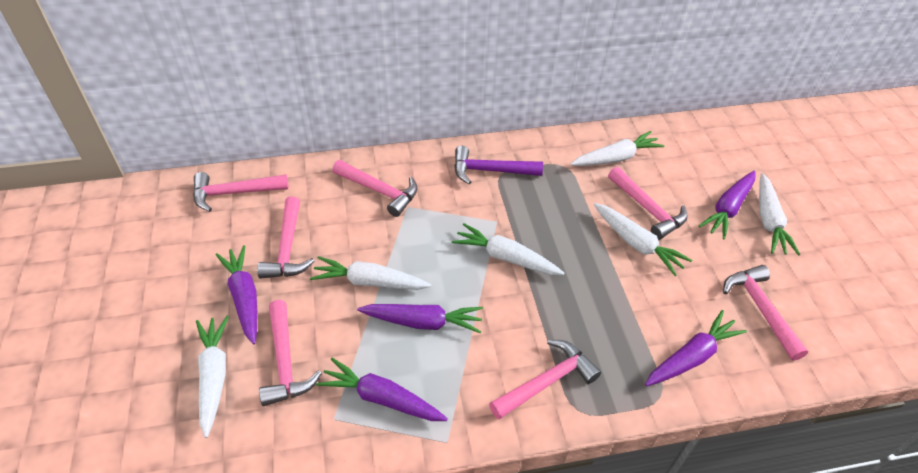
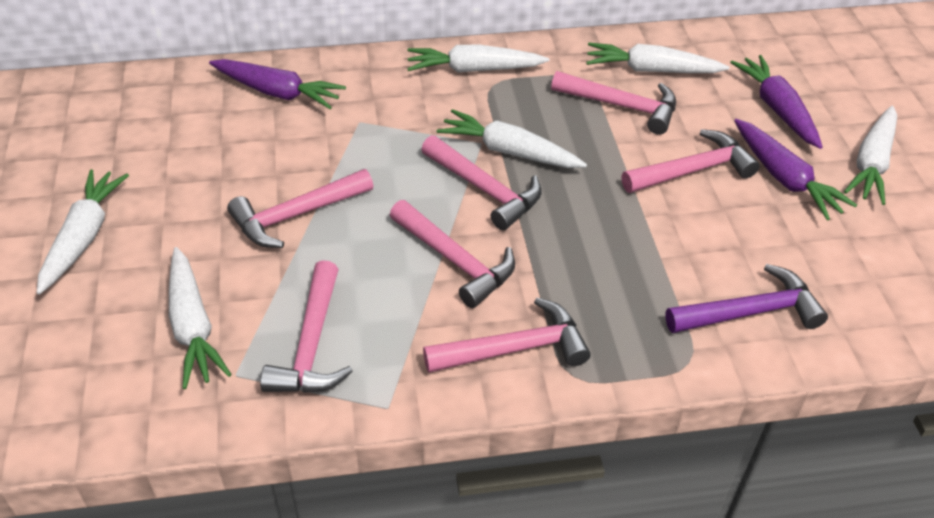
purple carrot: 5 -> 3

